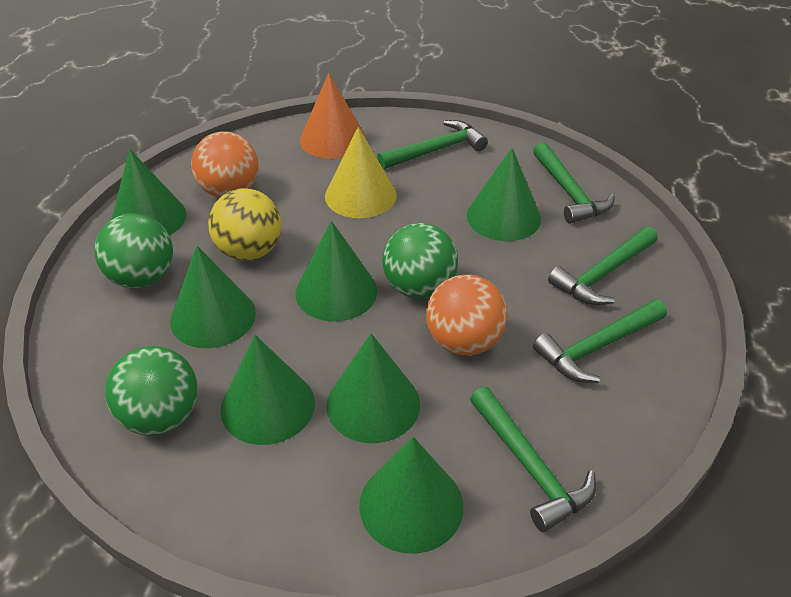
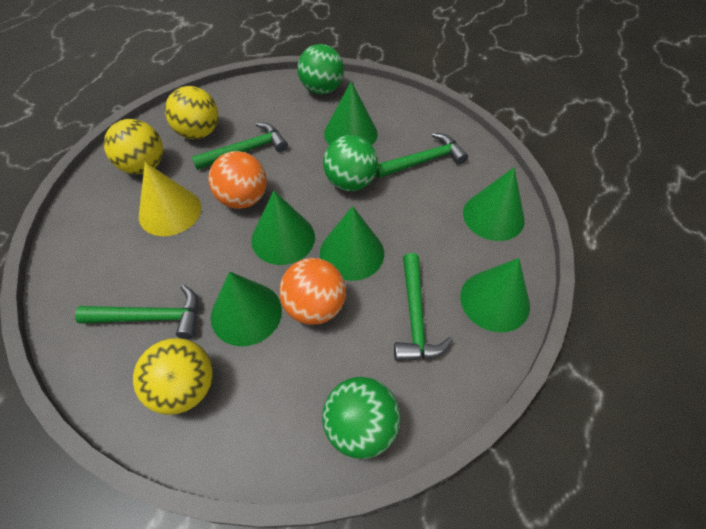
green cone: 7 -> 6
green hammer: 5 -> 4
orange cone: 1 -> 0
yellow ball: 1 -> 3

